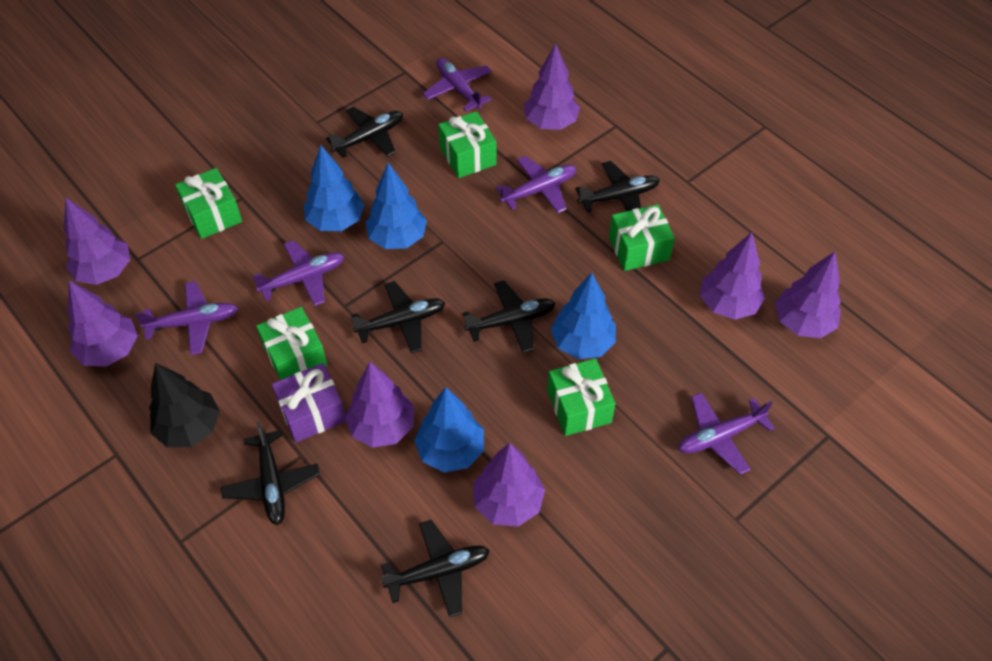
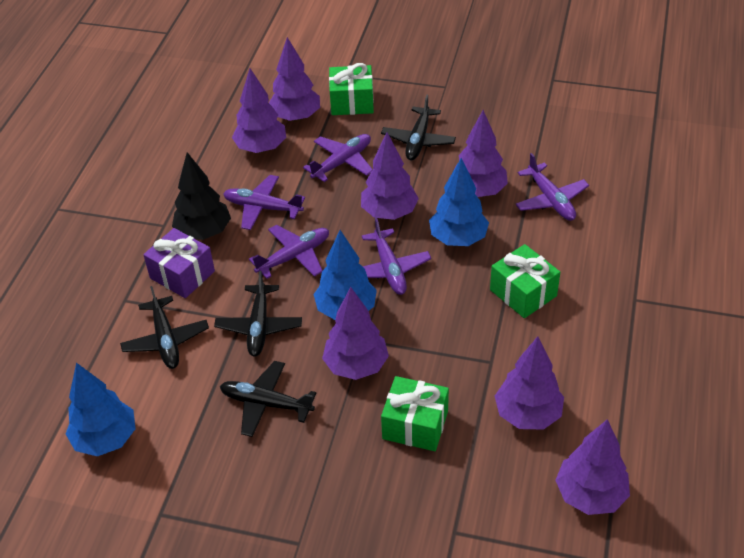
black plane: 6 -> 4
blue tree: 4 -> 3
green gift: 5 -> 3

